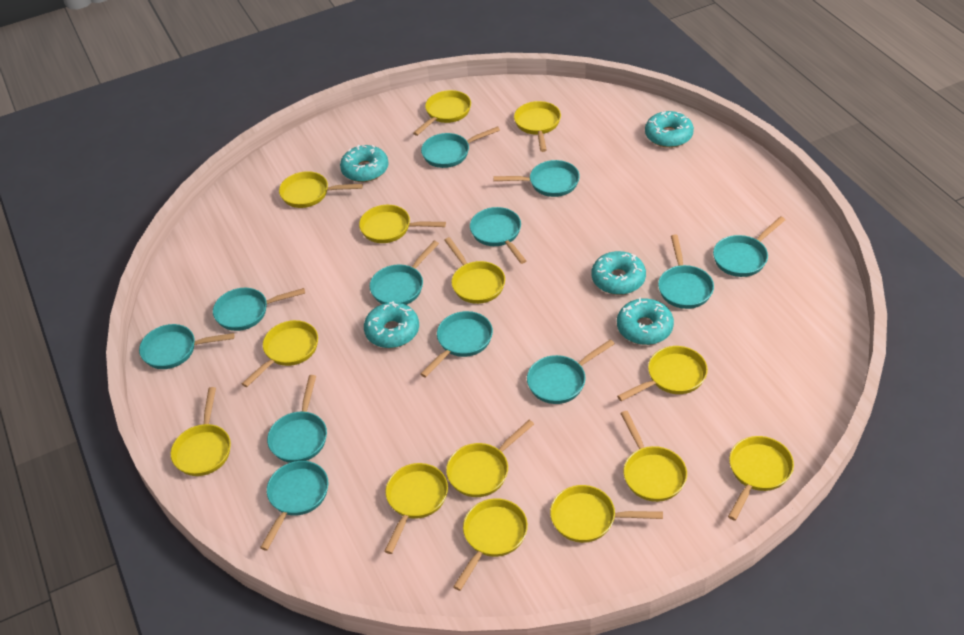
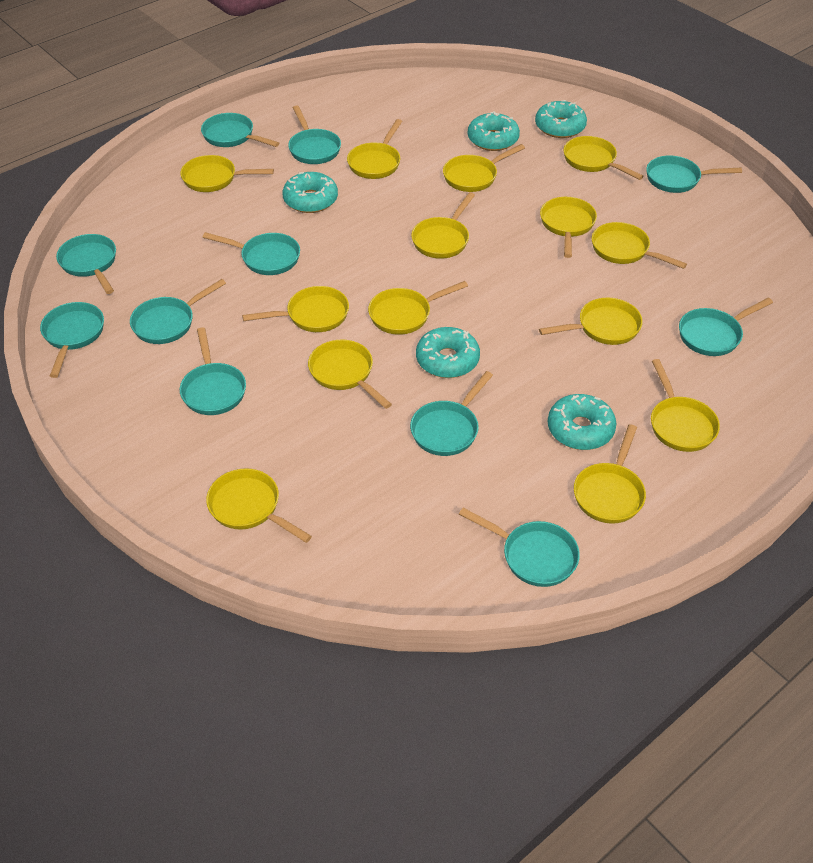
turquoise pan: 12 -> 11

